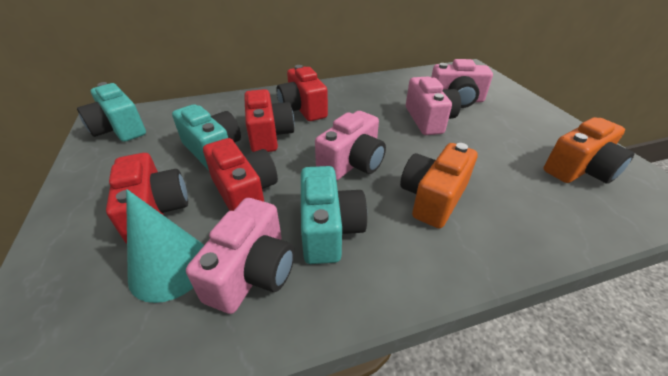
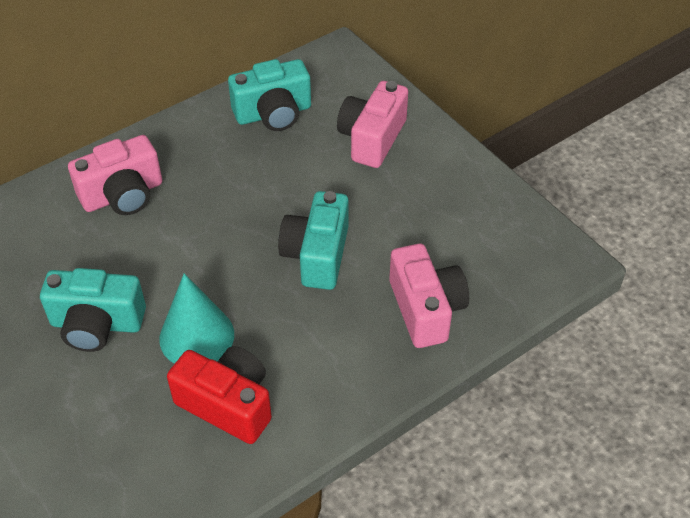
orange camera: 2 -> 0
pink camera: 4 -> 3
red camera: 4 -> 1

